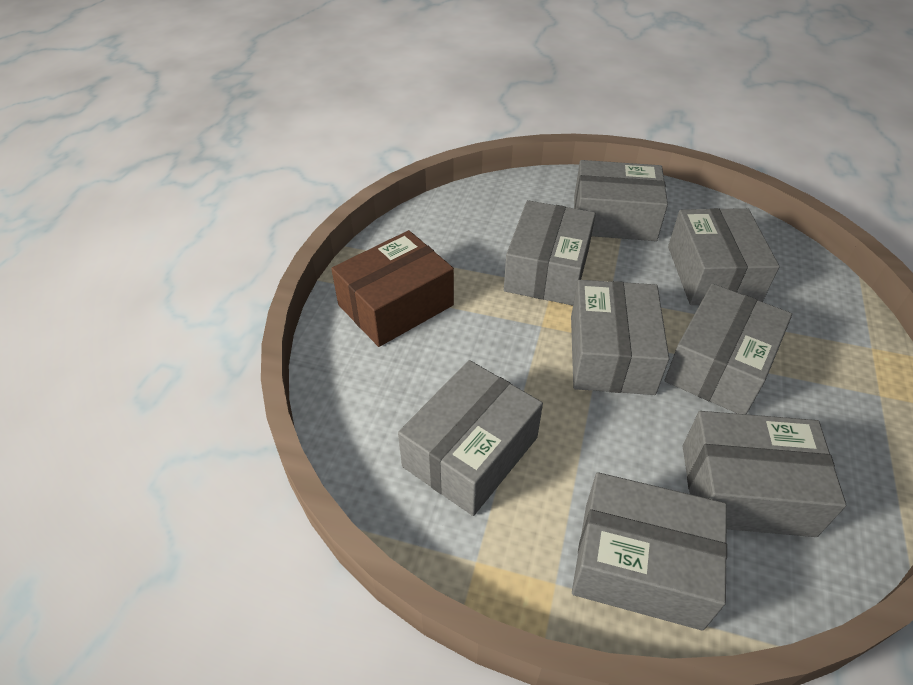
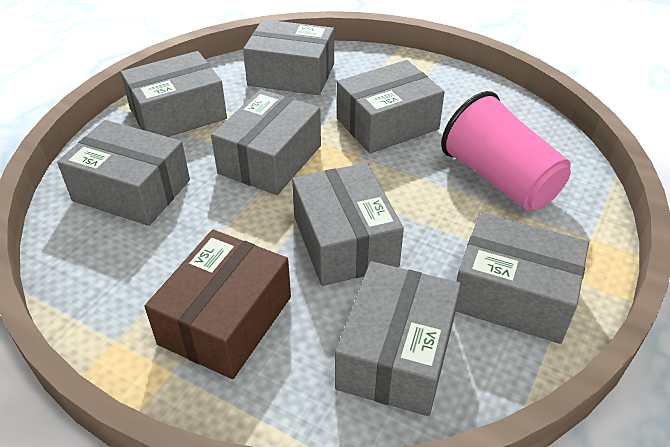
pink cup: 0 -> 1

